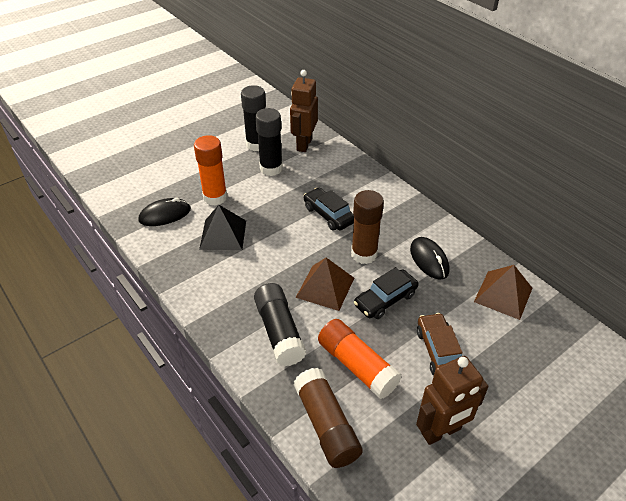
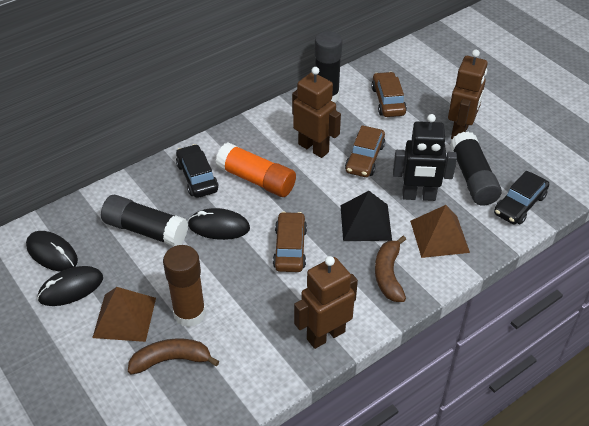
black mouse: 2 -> 3
black robot: 0 -> 1
brown banana: 0 -> 2
brown car: 1 -> 3
brown glue stick: 2 -> 1
brown robot: 2 -> 3
orange glue stick: 2 -> 1

